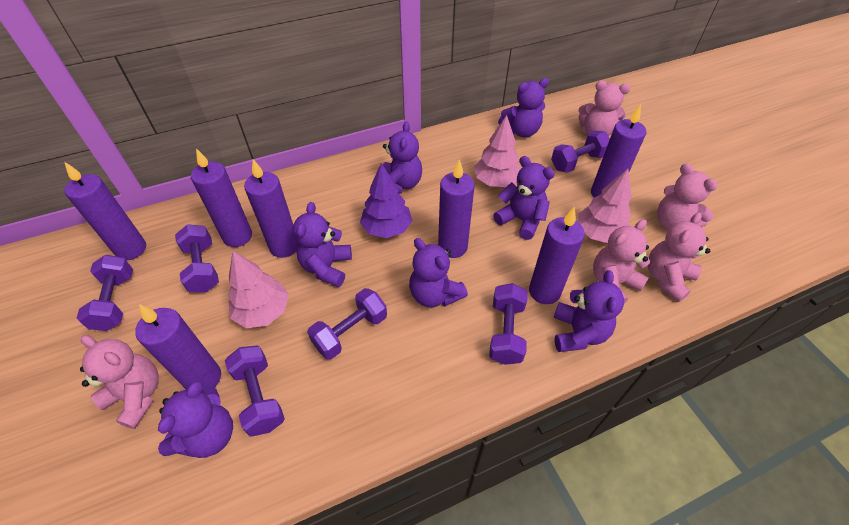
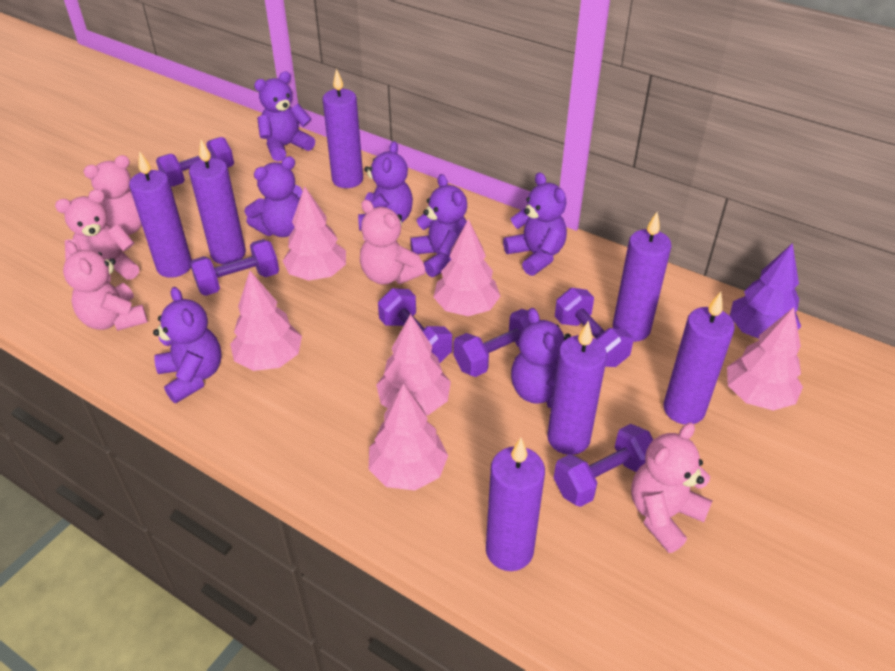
pink tree: 3 -> 6

